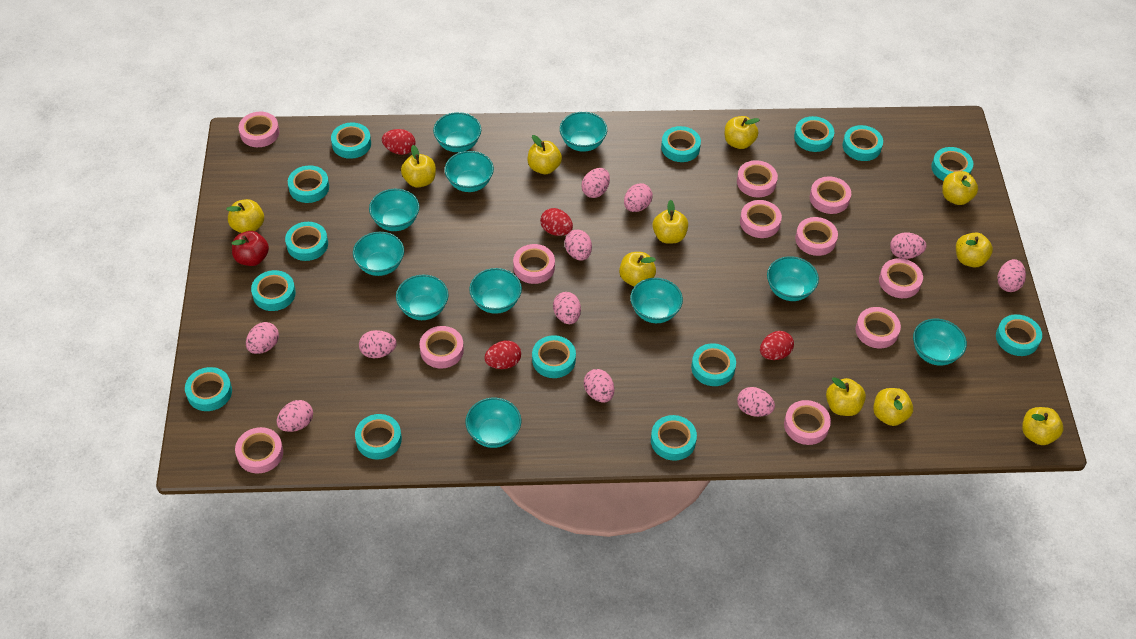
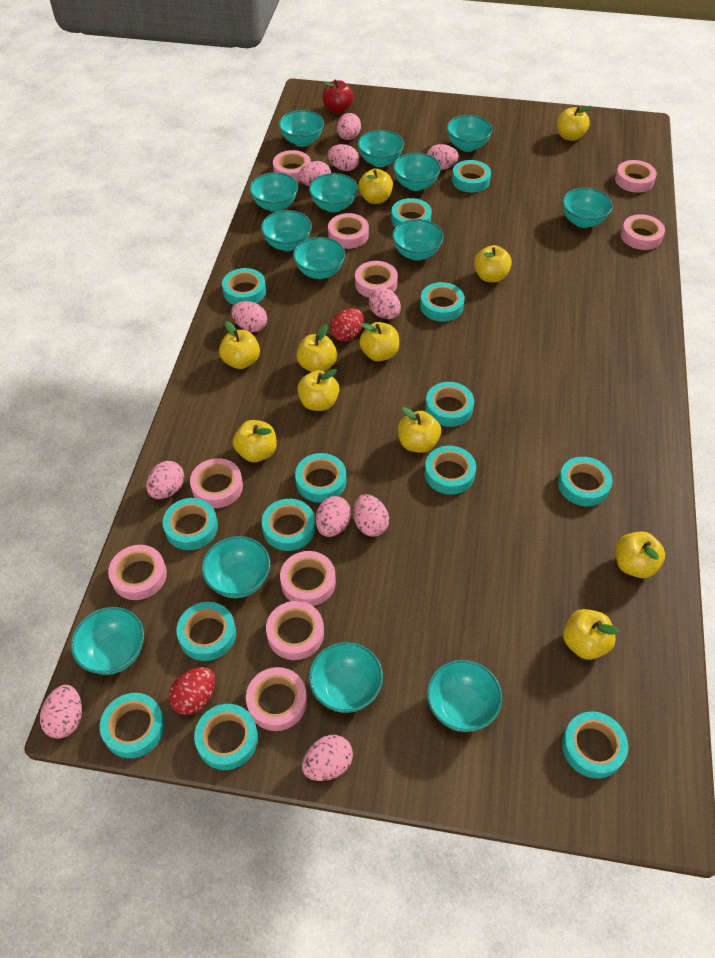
pink tape: 11 -> 10
red egg: 4 -> 2
turquoise bowl: 11 -> 14

